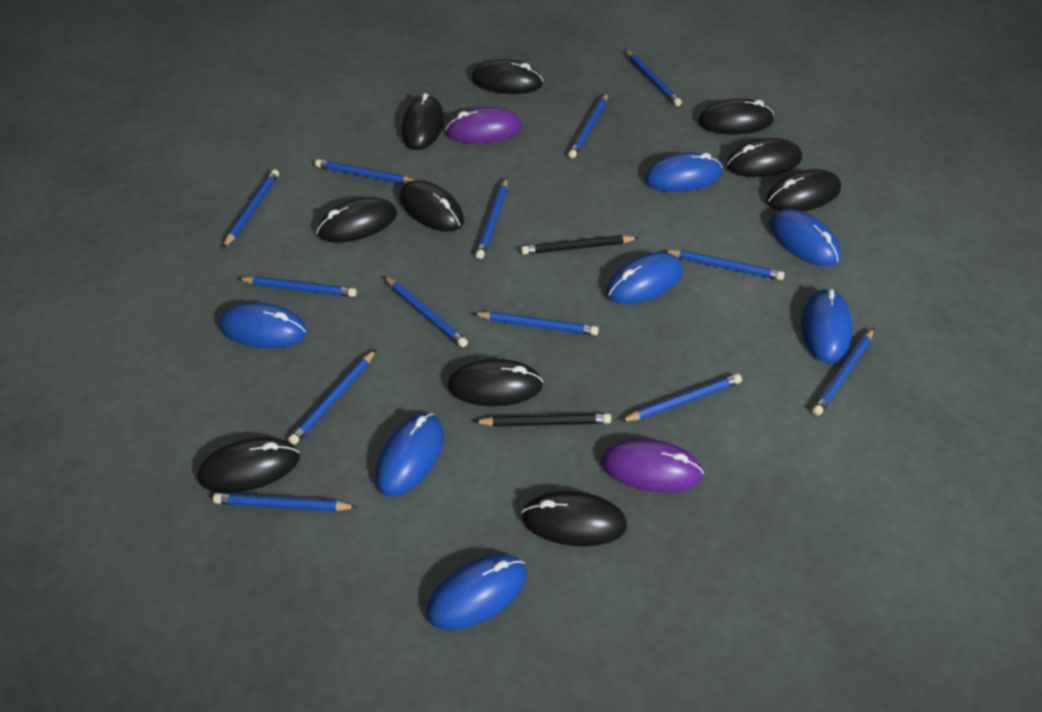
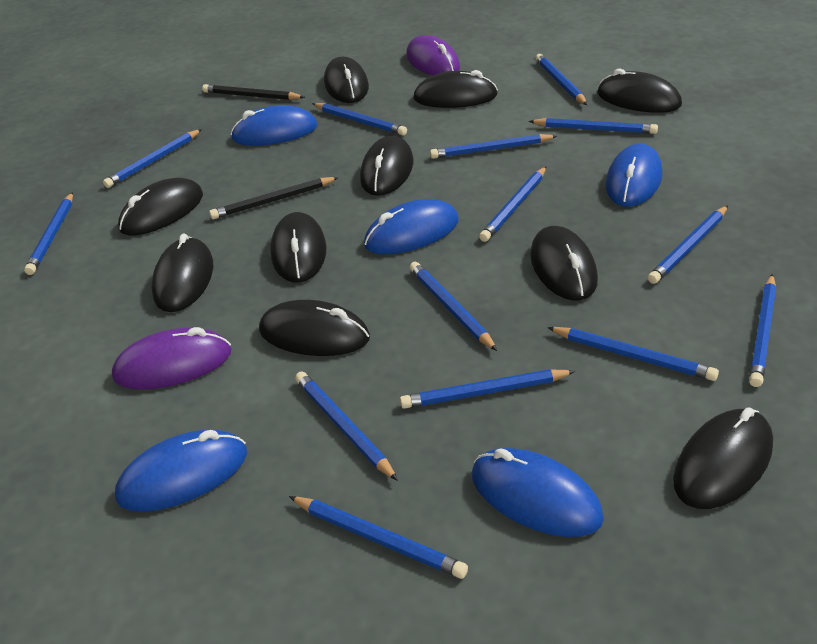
blue mouse: 7 -> 5
blue pencil: 13 -> 14

